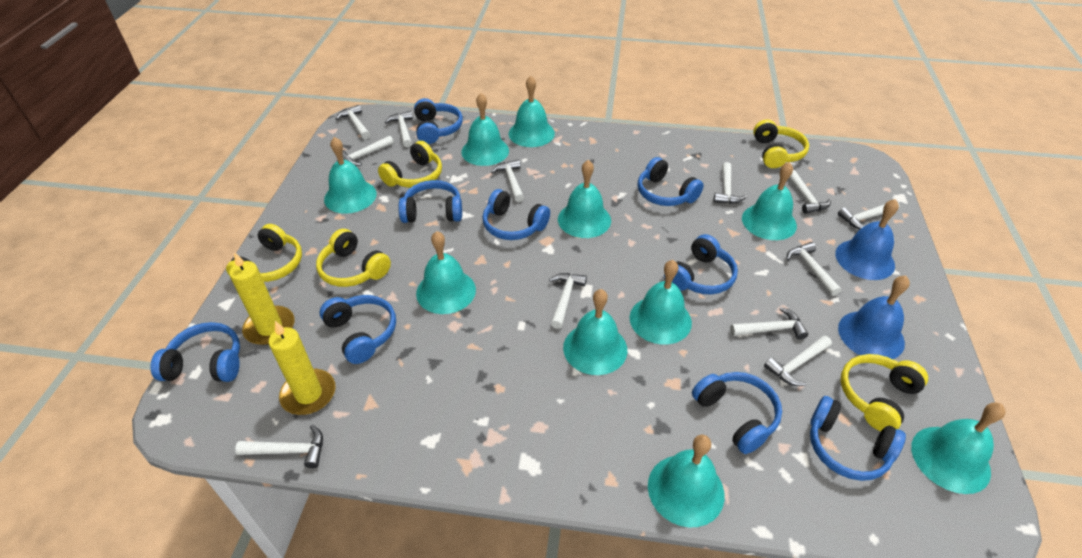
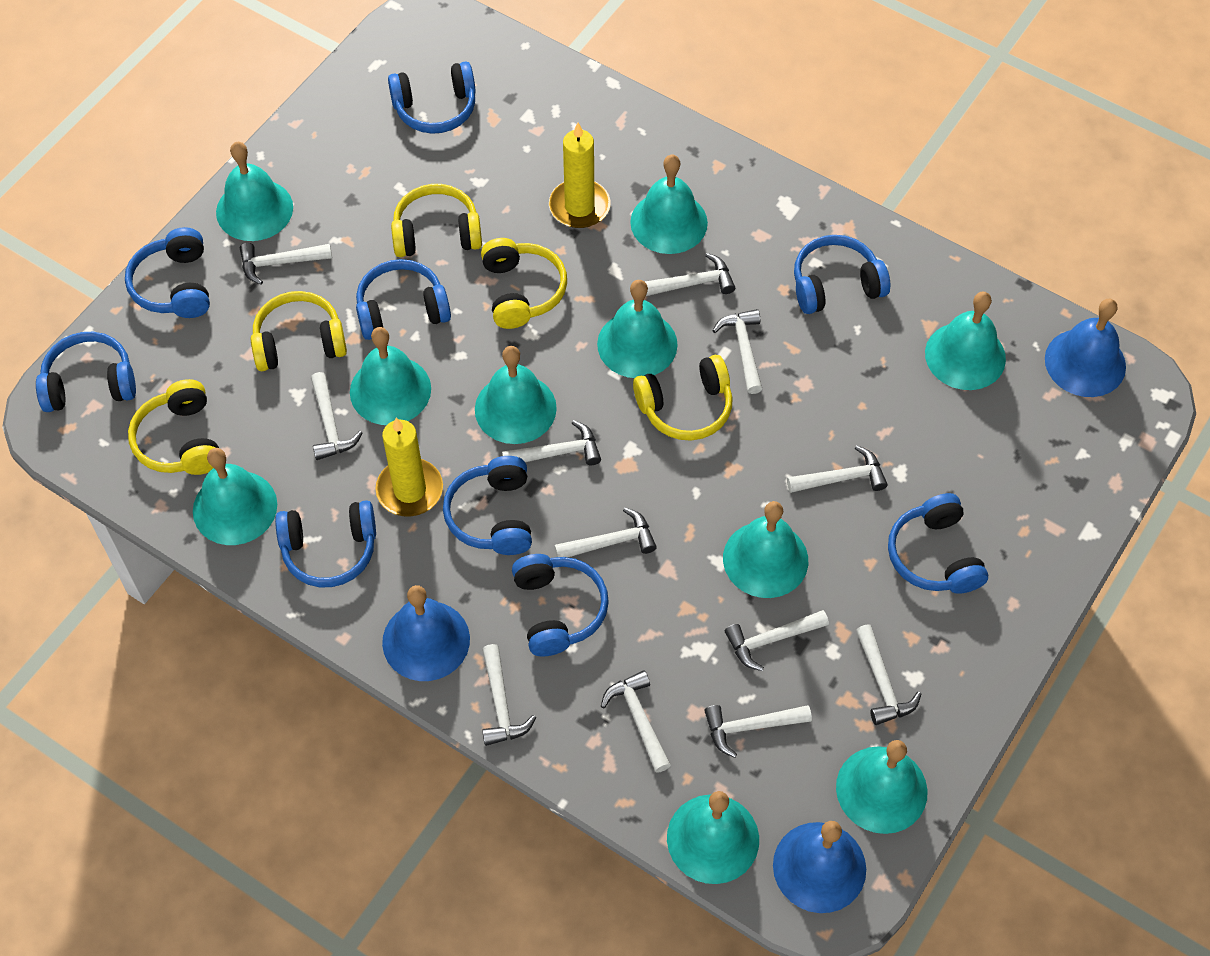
blue bell: 2 -> 3

